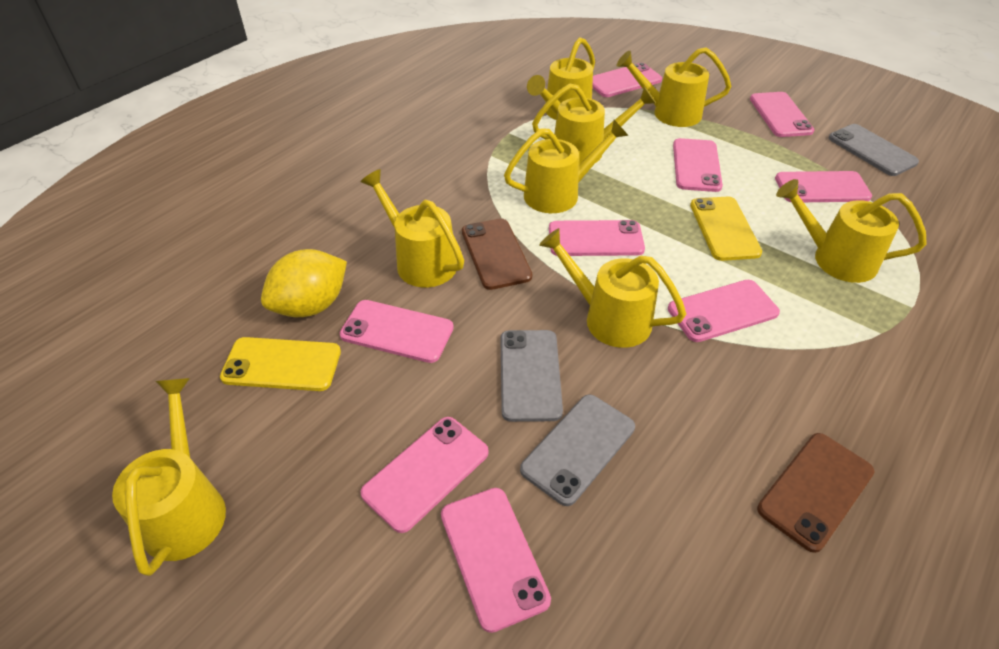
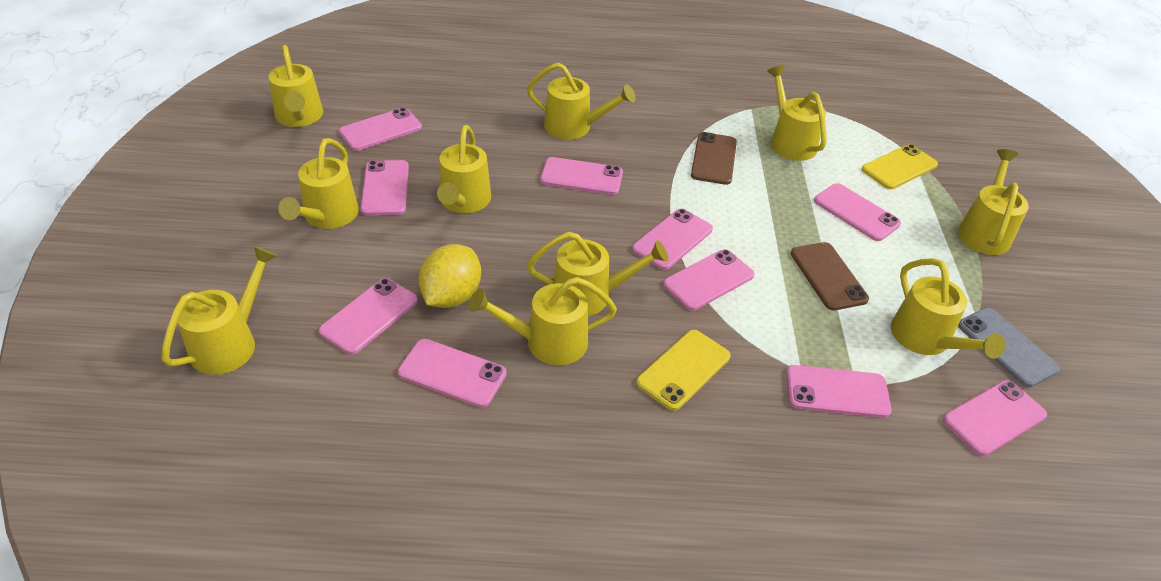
grey phone: 3 -> 1
pink phone: 9 -> 10
yellow watering can: 8 -> 10

